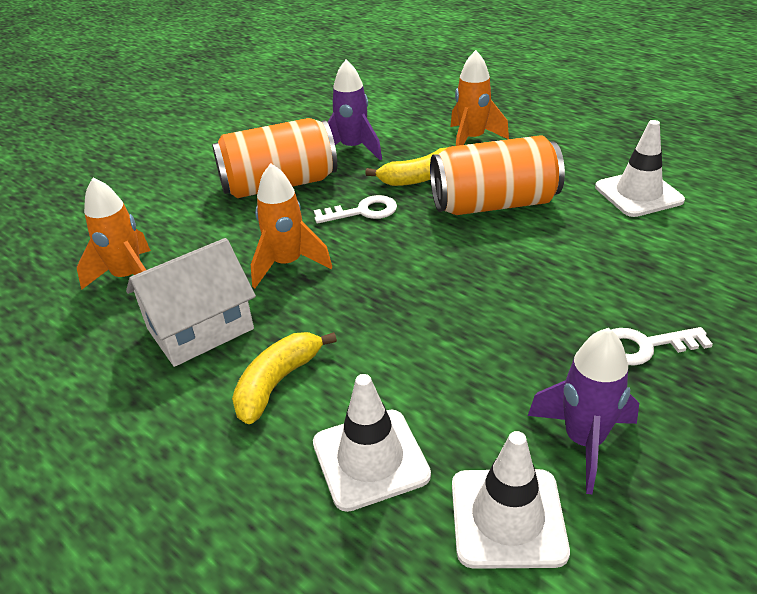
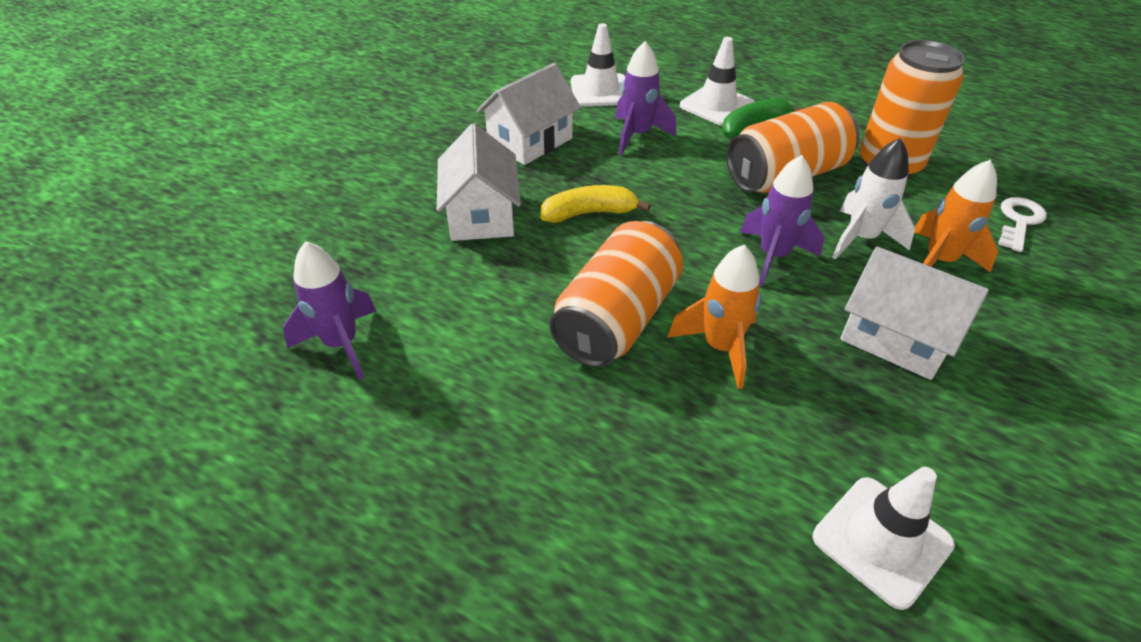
green banana: 0 -> 1
orange can: 2 -> 3
orange rocket: 3 -> 2
purple rocket: 2 -> 3
white house: 1 -> 3
white key: 2 -> 1
white rocket: 0 -> 1
yellow banana: 2 -> 1

